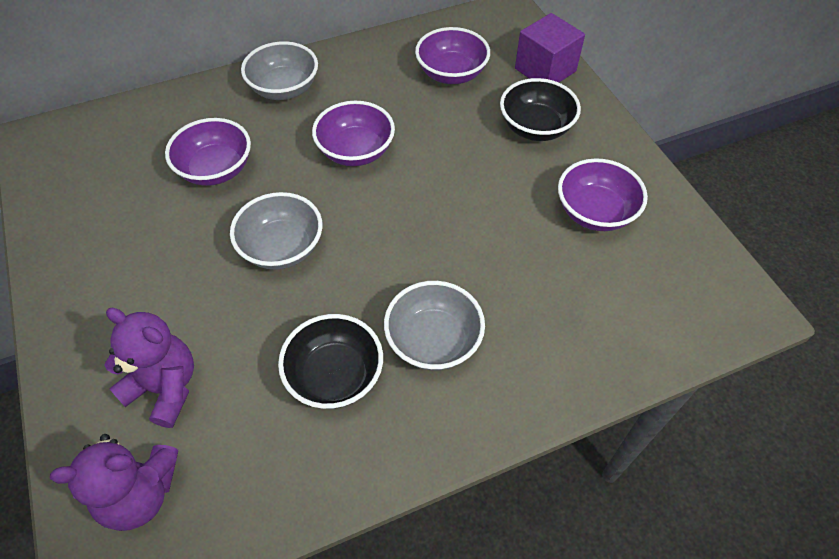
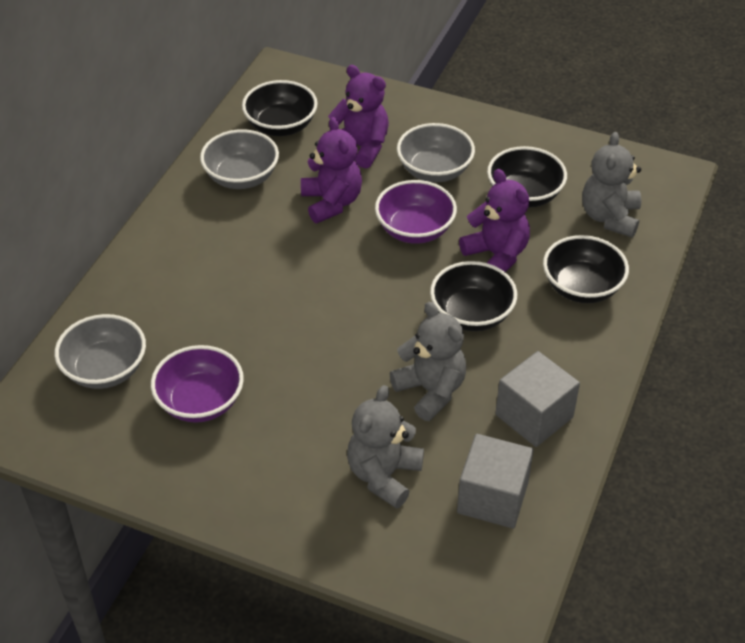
black bowl: 2 -> 4
grey cube: 0 -> 2
grey teddy bear: 0 -> 3
purple bowl: 4 -> 2
purple cube: 1 -> 0
purple teddy bear: 2 -> 3

